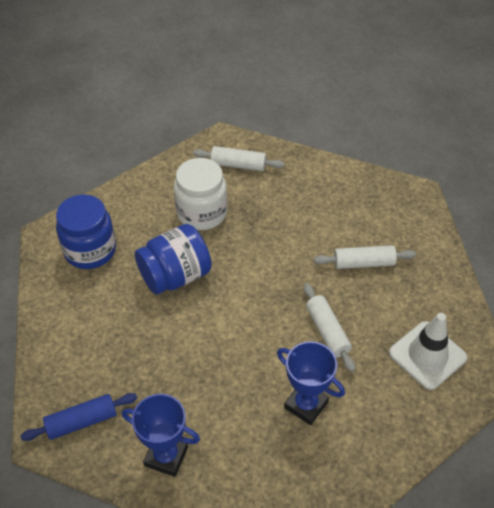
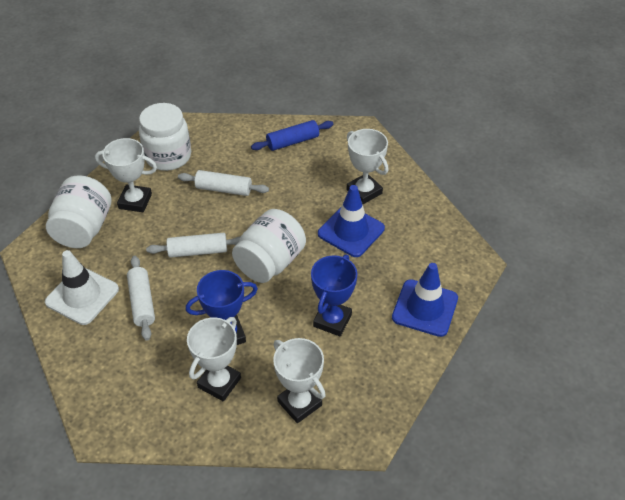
blue jar: 2 -> 0
blue traffic cone: 0 -> 2
white jar: 1 -> 3
white trophy: 0 -> 4

